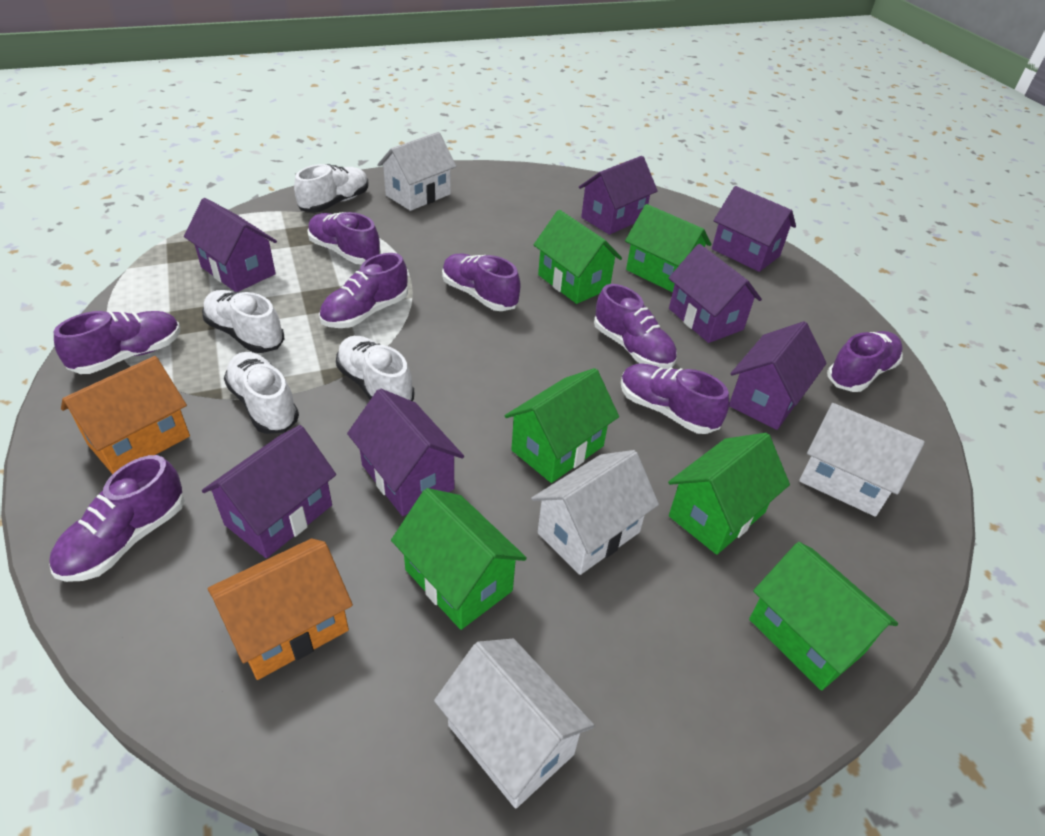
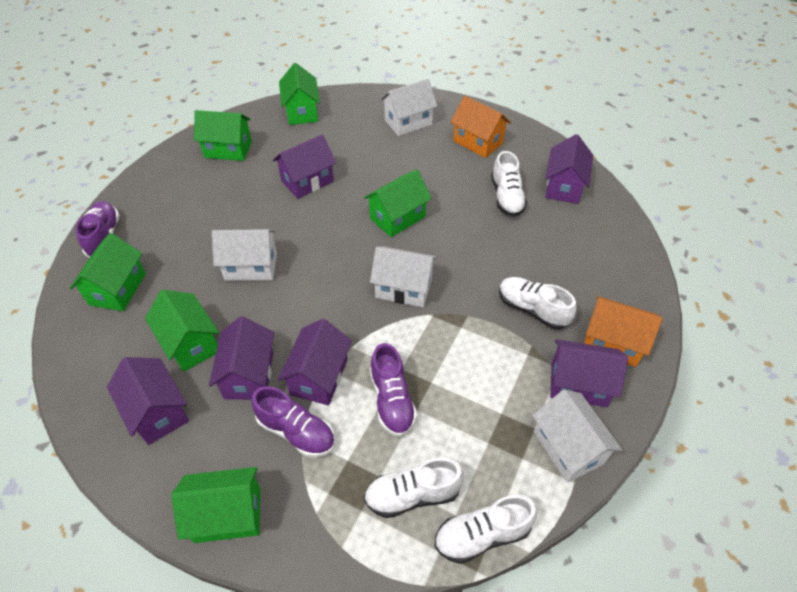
purple house: 7 -> 6
purple shoe: 8 -> 3

